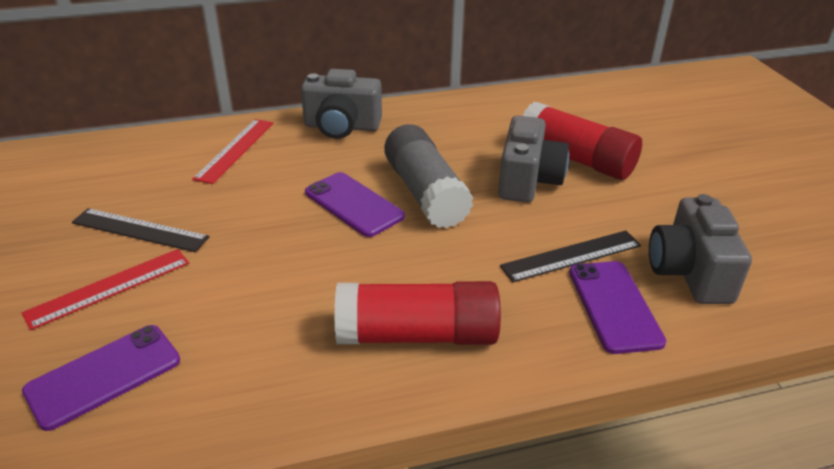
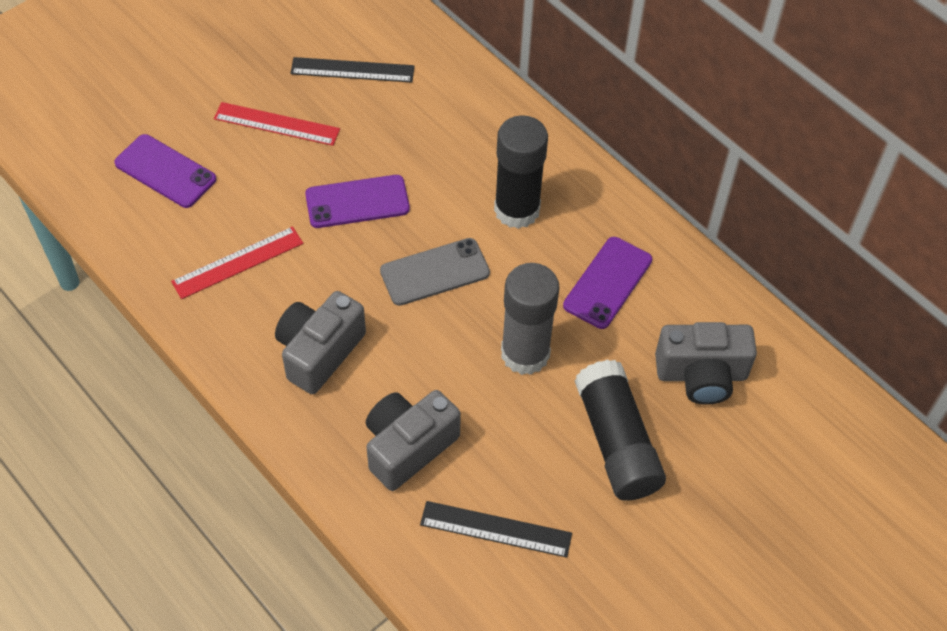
black glue stick: 0 -> 2
grey phone: 0 -> 1
red glue stick: 2 -> 0

